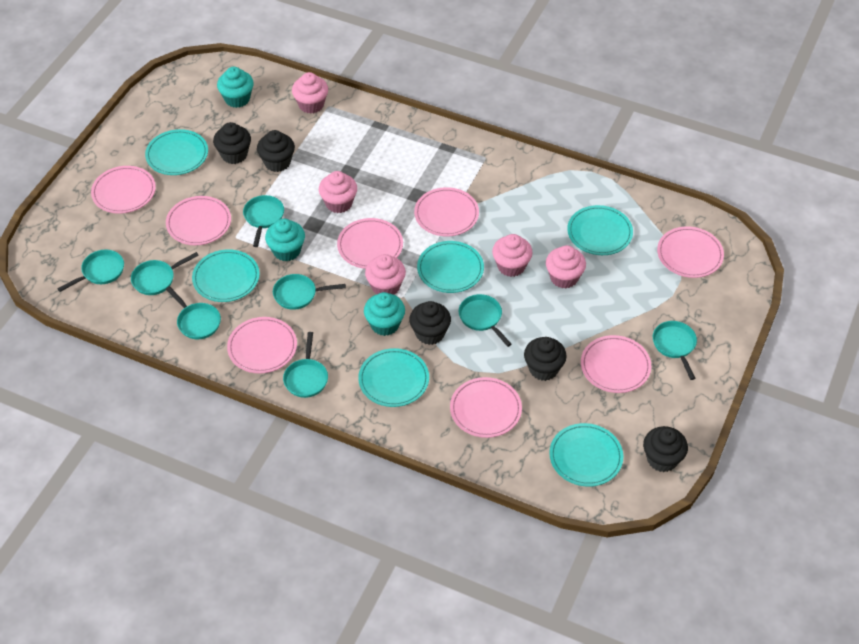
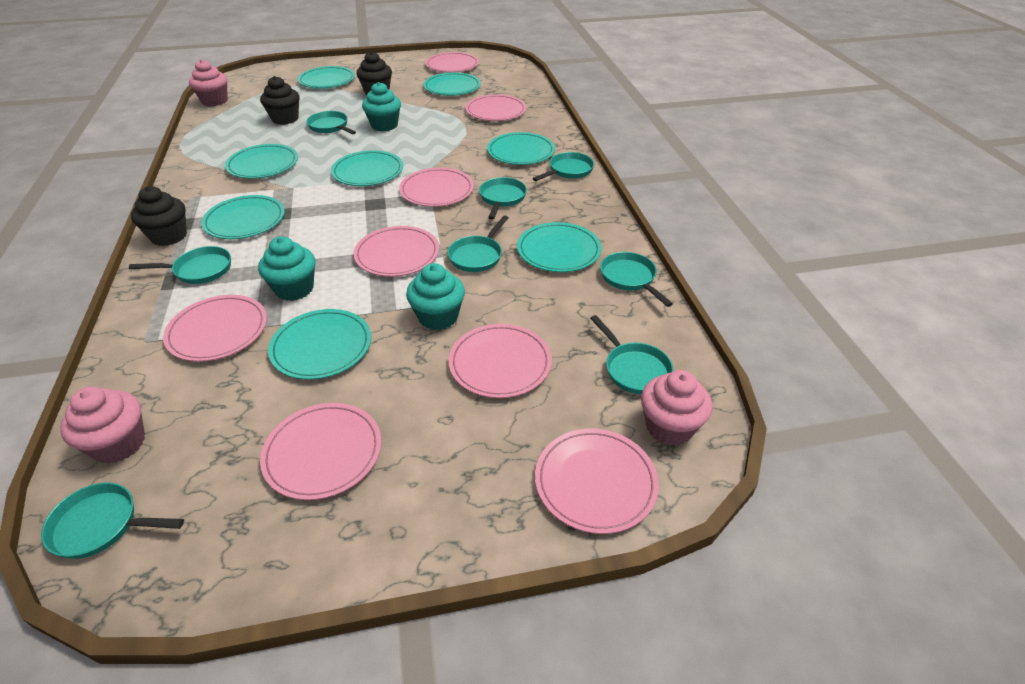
black cupcake: 5 -> 3
pink cupcake: 5 -> 3
turquoise plate: 6 -> 8

